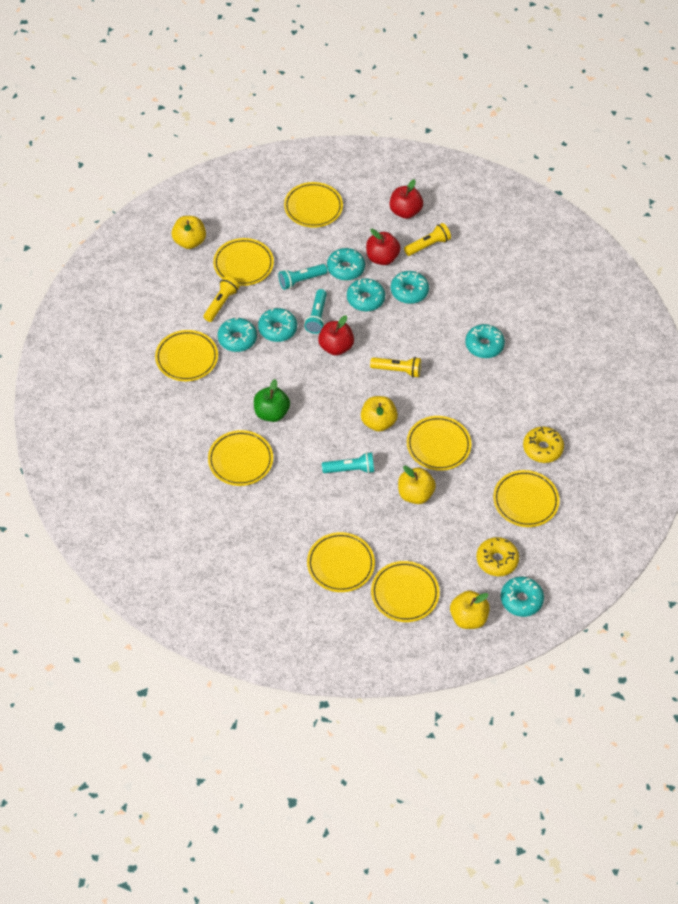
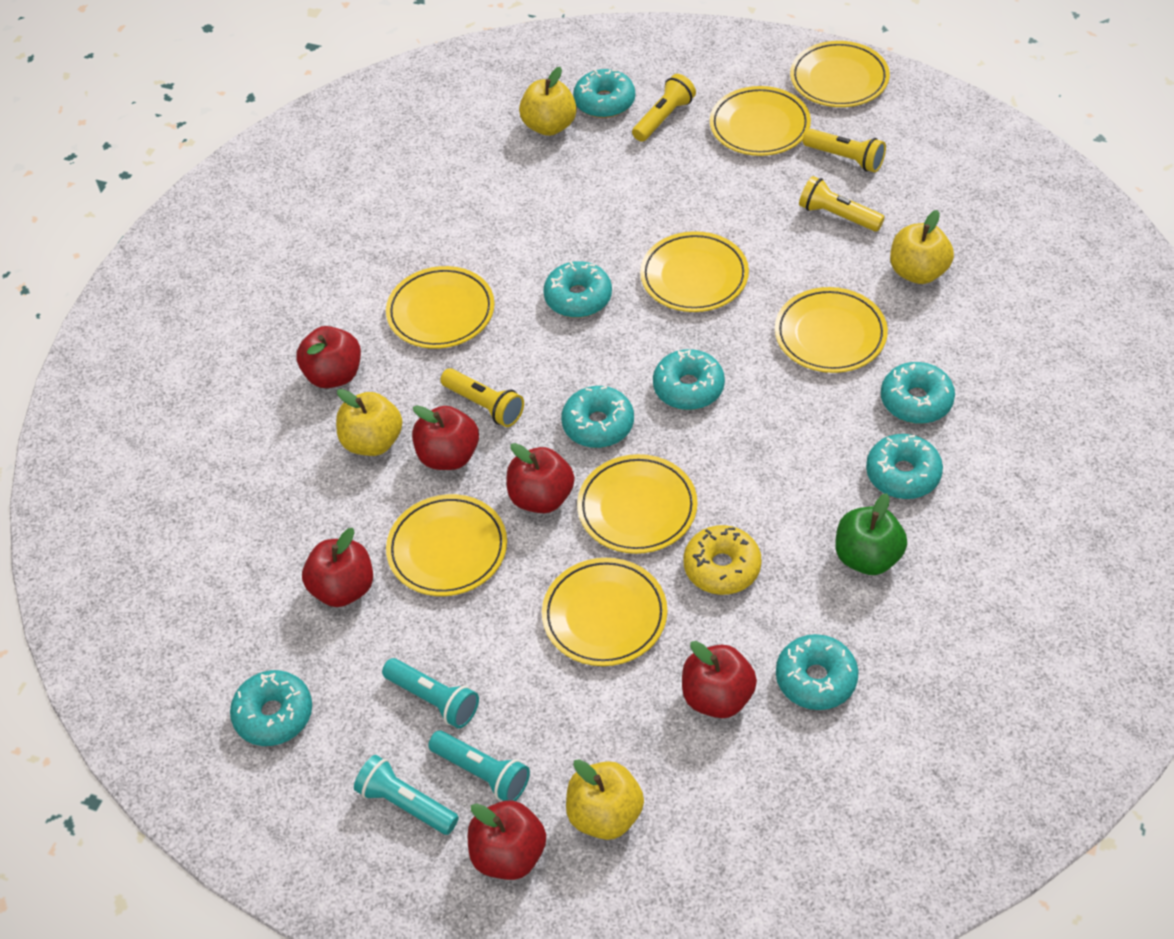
red apple: 3 -> 6
turquoise donut: 7 -> 8
yellow donut: 2 -> 1
yellow flashlight: 3 -> 4

